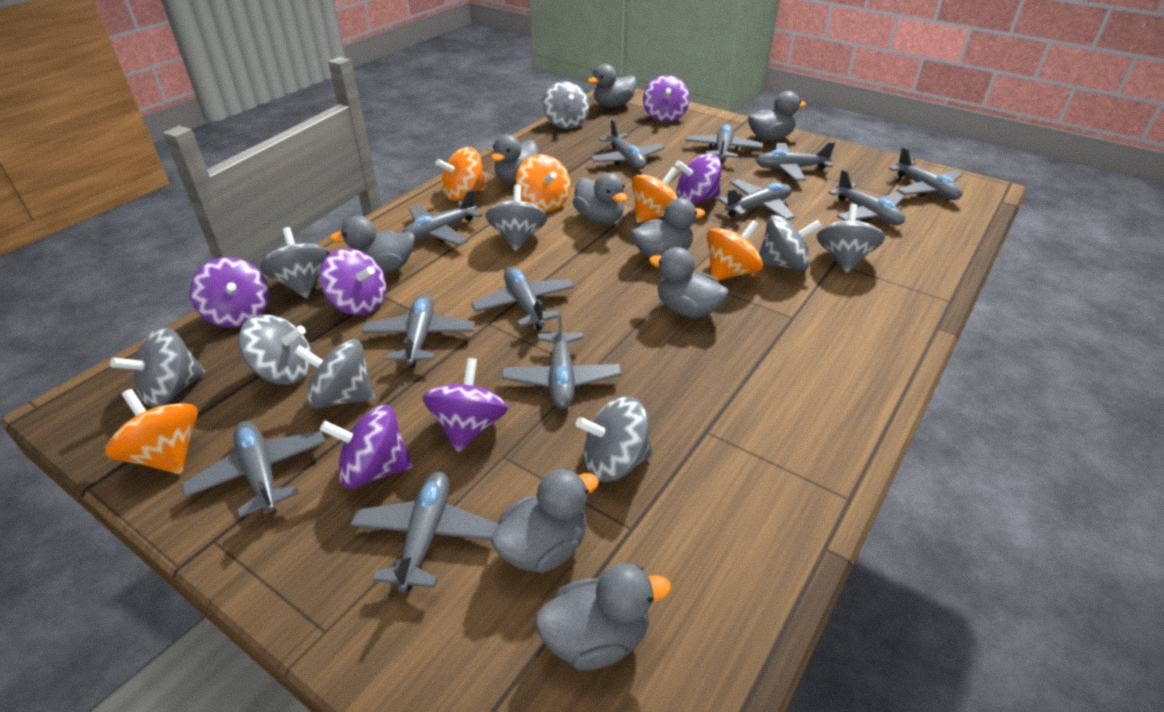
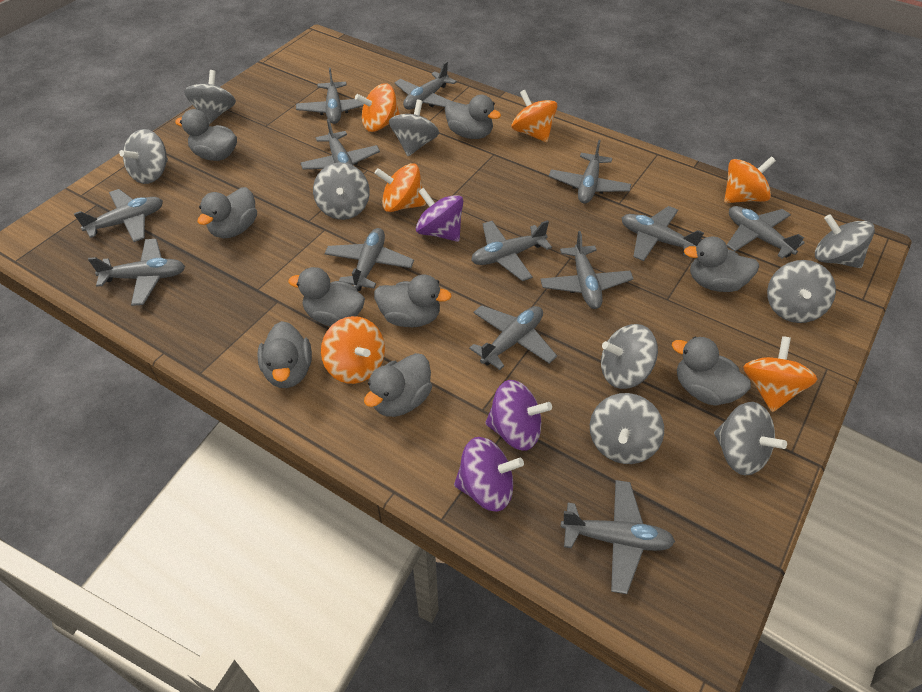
grey plane: 12 -> 13
orange spinning top: 5 -> 6
purple spinning top: 6 -> 3

